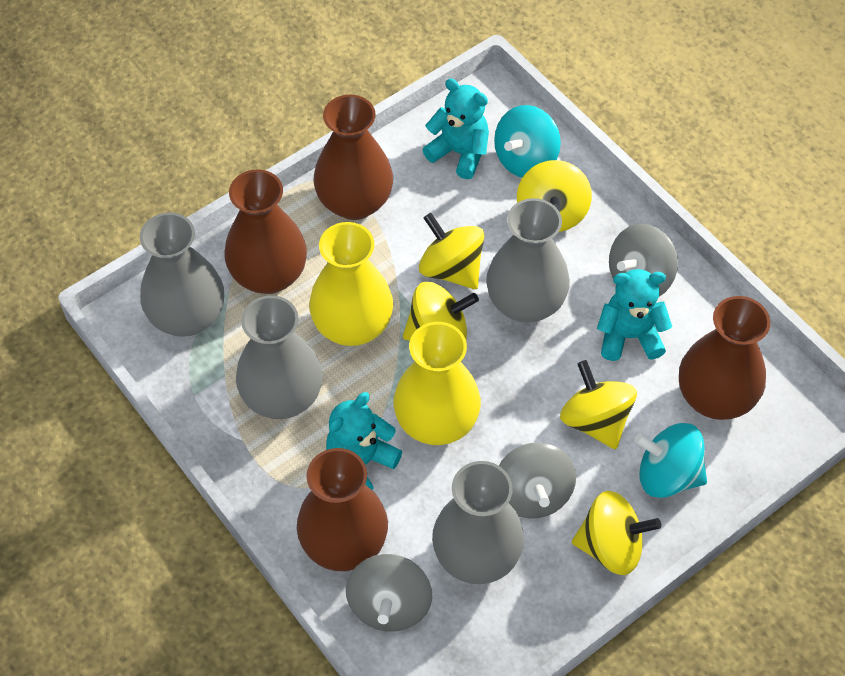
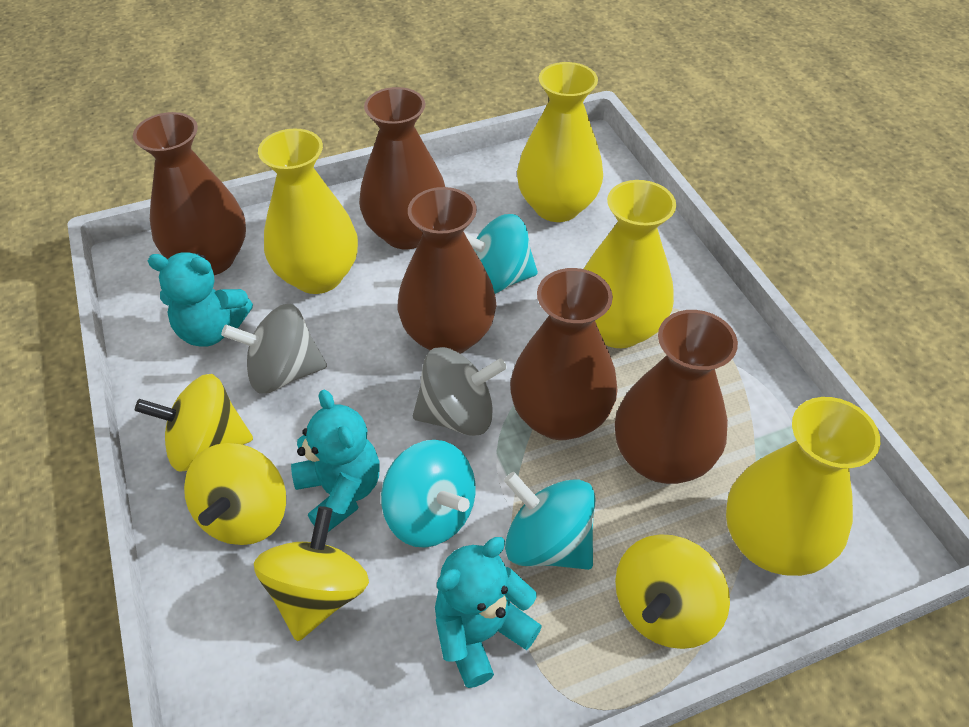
brown vase: 4 -> 5
grey spinning top: 3 -> 2
grey vase: 4 -> 0
turquoise spinning top: 2 -> 3
yellow spinning top: 5 -> 4
yellow vase: 2 -> 4

